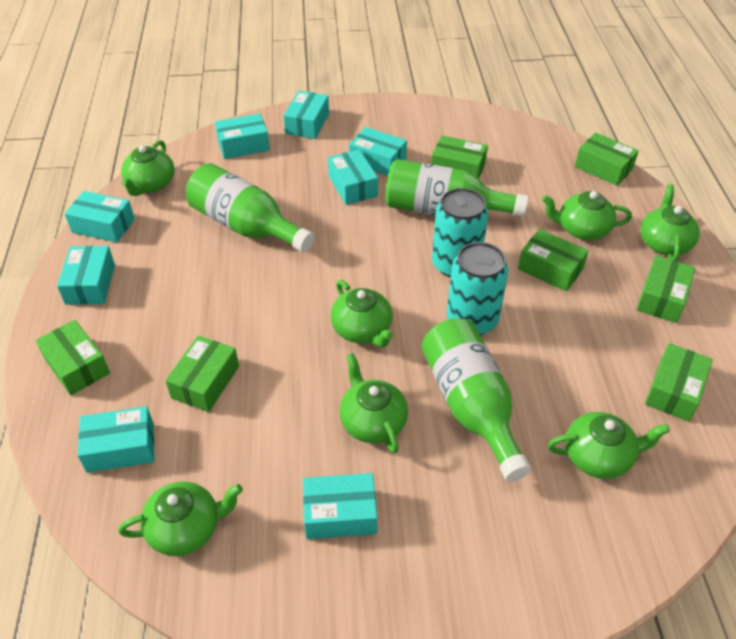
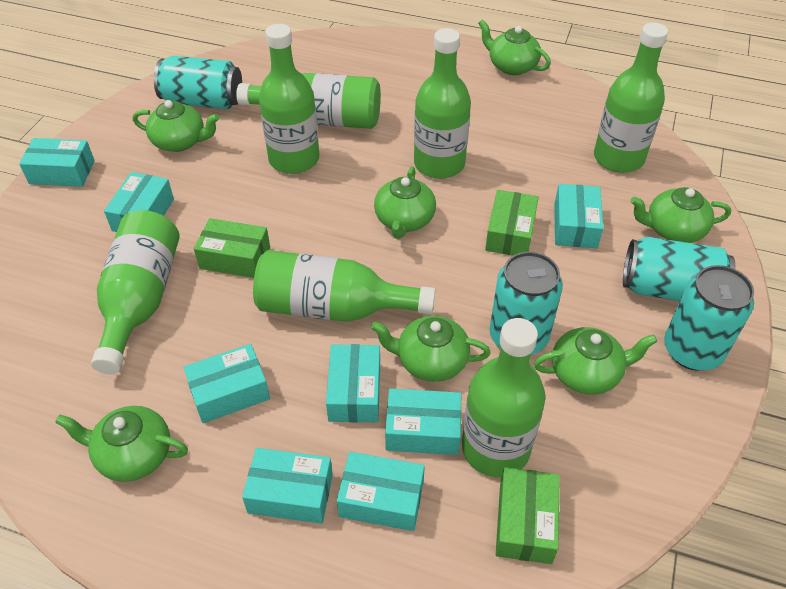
green bottle: 3 -> 7
green box: 7 -> 3
turquoise can: 2 -> 4

